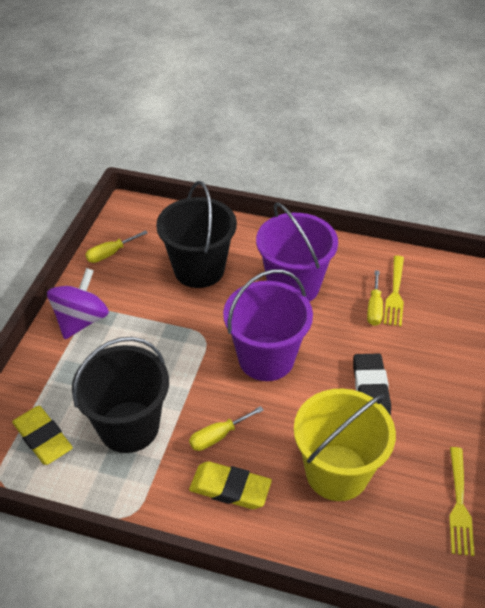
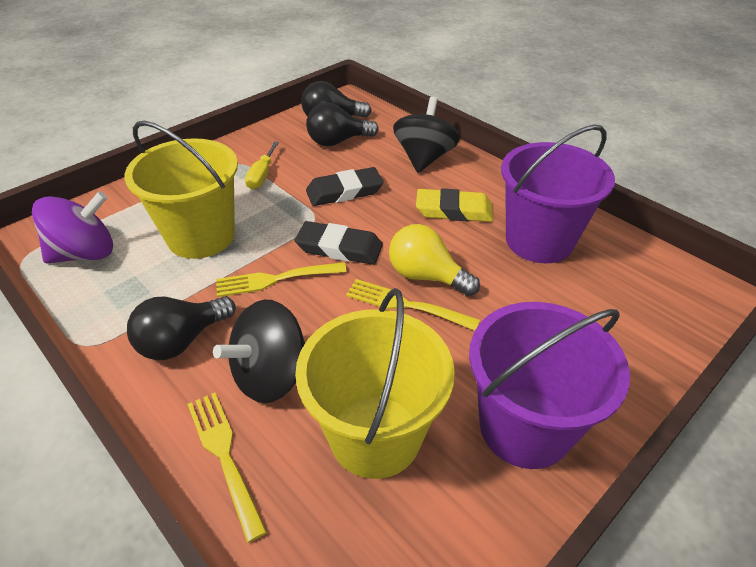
black bucket: 2 -> 0
black eraser: 1 -> 2
black light bulb: 0 -> 3
black spinning top: 0 -> 2
yellow bucket: 1 -> 2
yellow eraser: 2 -> 1
yellow fork: 2 -> 3
yellow light bulb: 0 -> 1
yellow screwdriver: 3 -> 1

